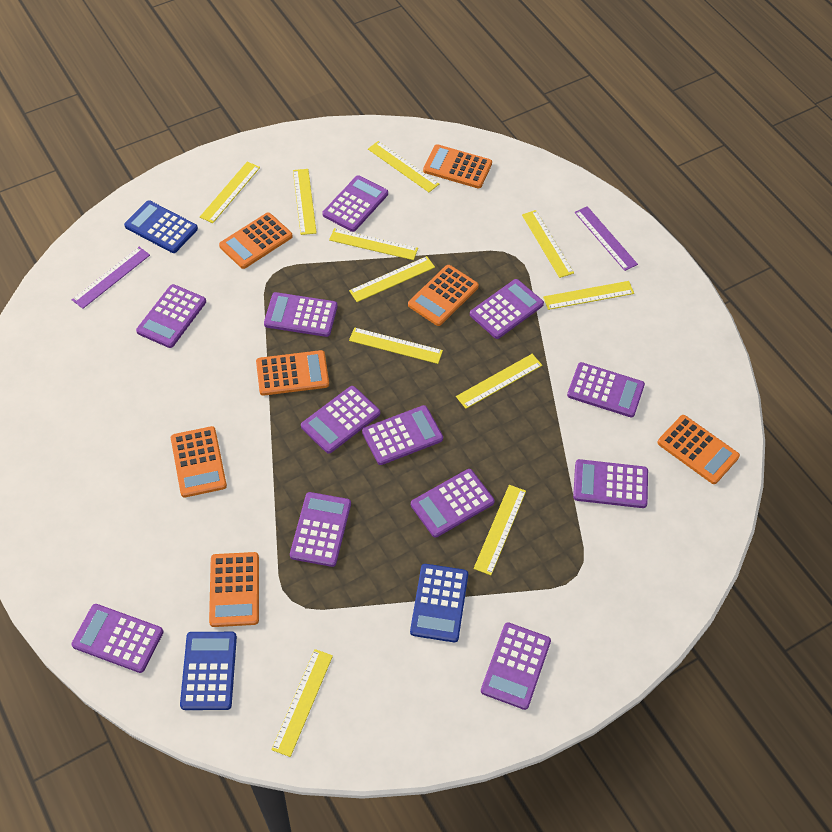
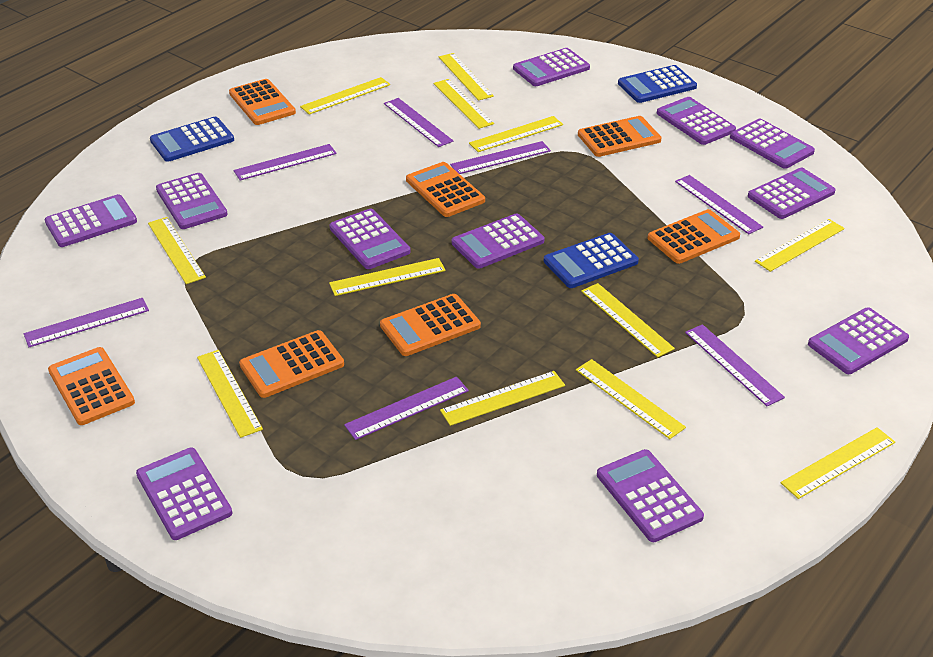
purple calculator: 12 -> 11
purple ruler: 2 -> 7
yellow ruler: 11 -> 12

